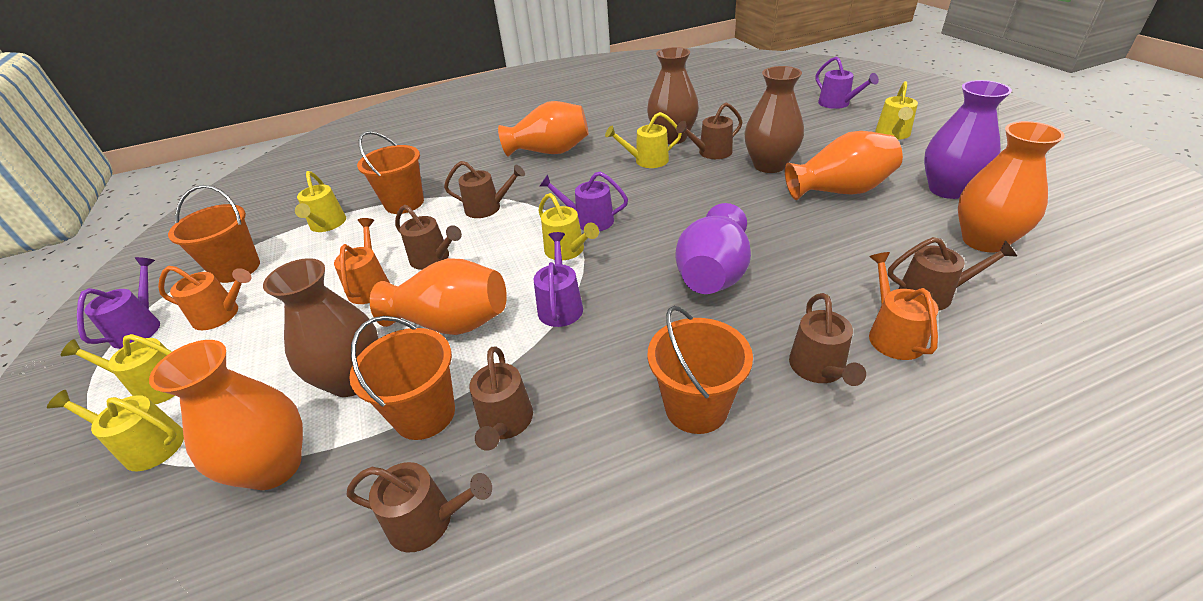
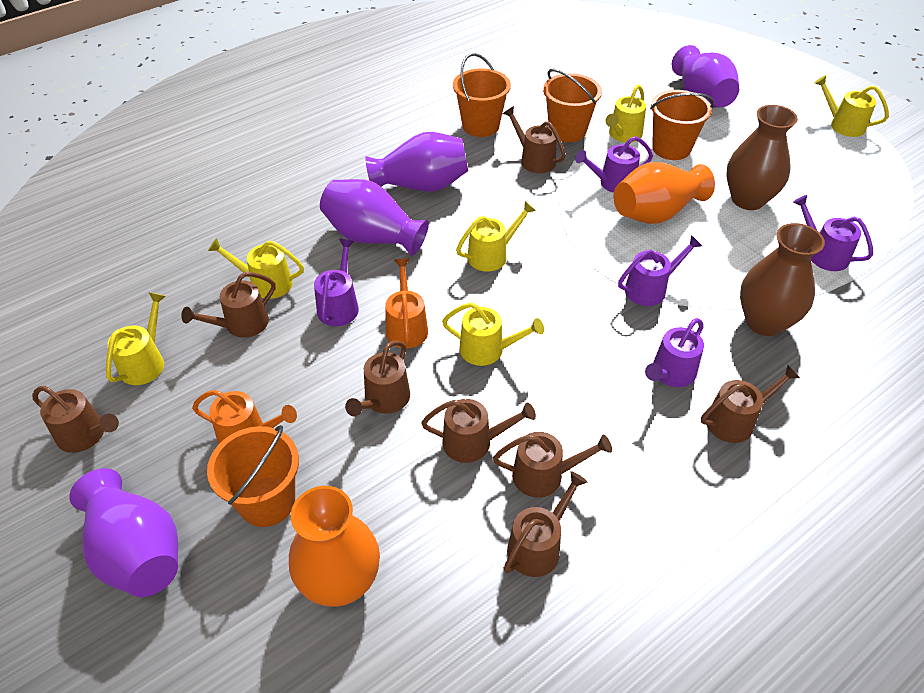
brown vase: 3 -> 2
brown watering can: 7 -> 8
orange vase: 5 -> 2
orange watering can: 3 -> 2
purple vase: 2 -> 4
purple watering can: 4 -> 5

